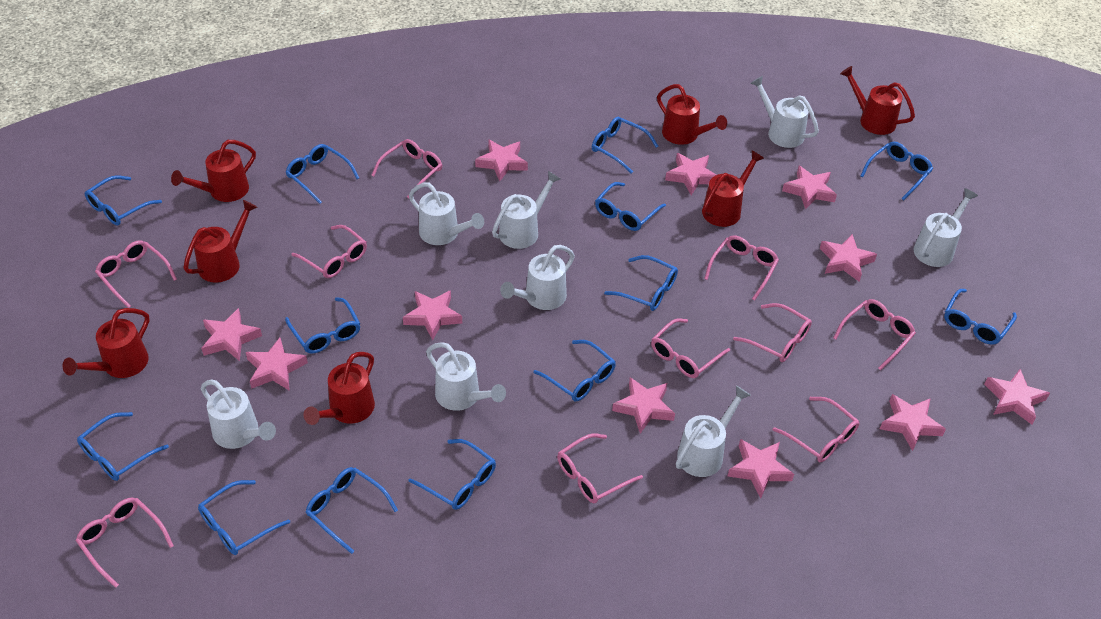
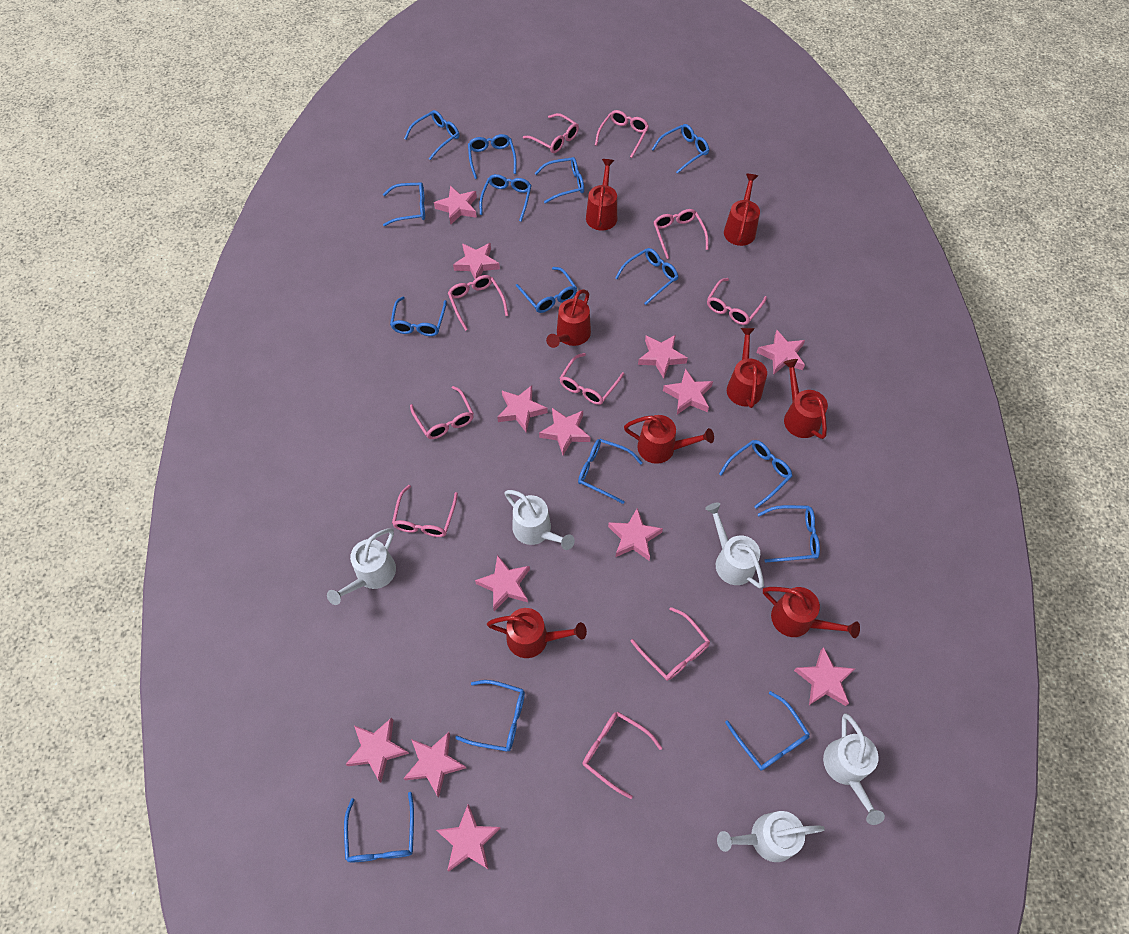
blue glasses: 13 -> 15
pink star: 11 -> 13
red watering can: 7 -> 8
white watering can: 8 -> 5

